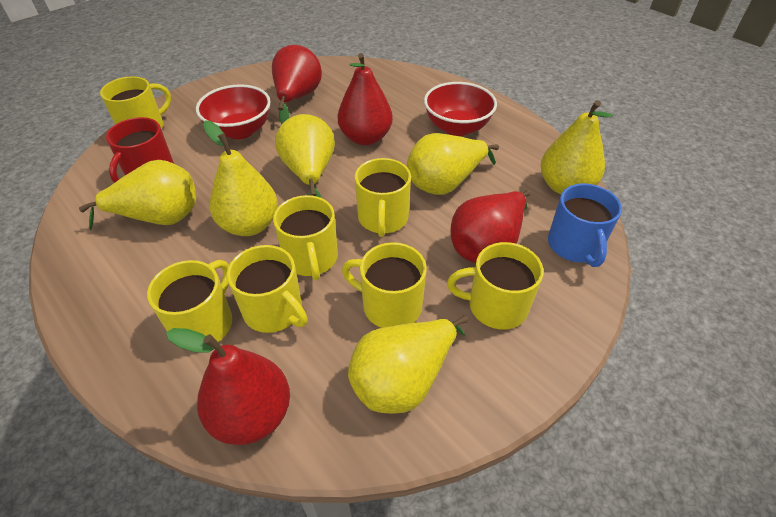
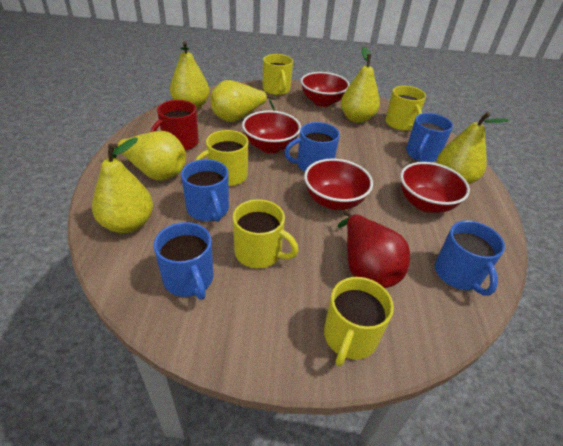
blue mug: 1 -> 5
red bowl: 2 -> 4
red pear: 4 -> 1
yellow mug: 7 -> 5

